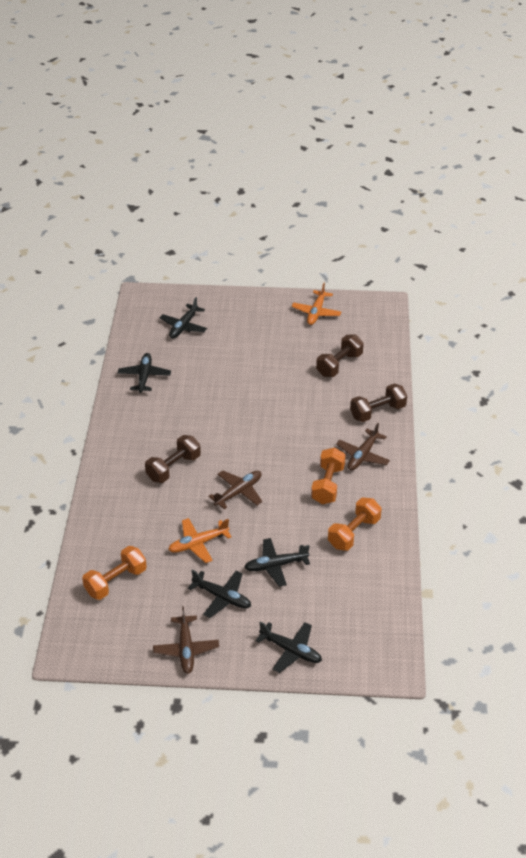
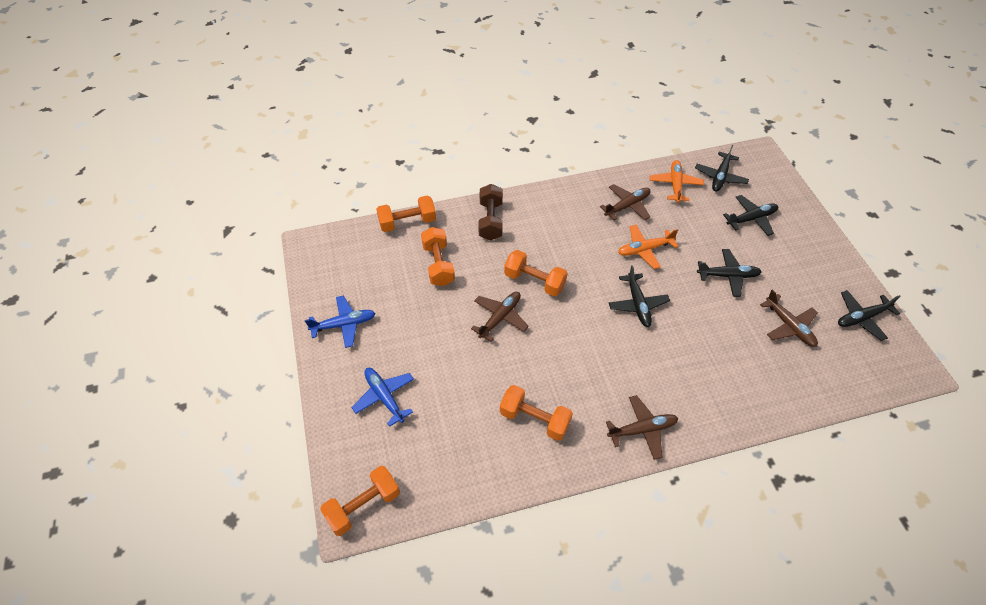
blue plane: 0 -> 2
brown dumbbell: 3 -> 1
brown plane: 3 -> 4
orange dumbbell: 3 -> 5

